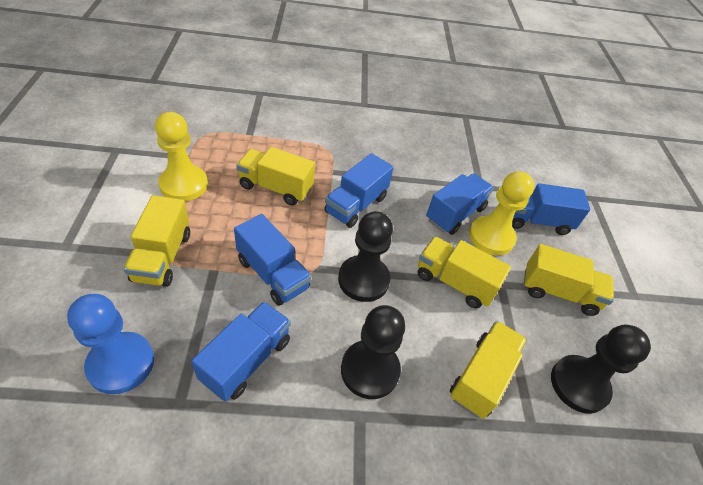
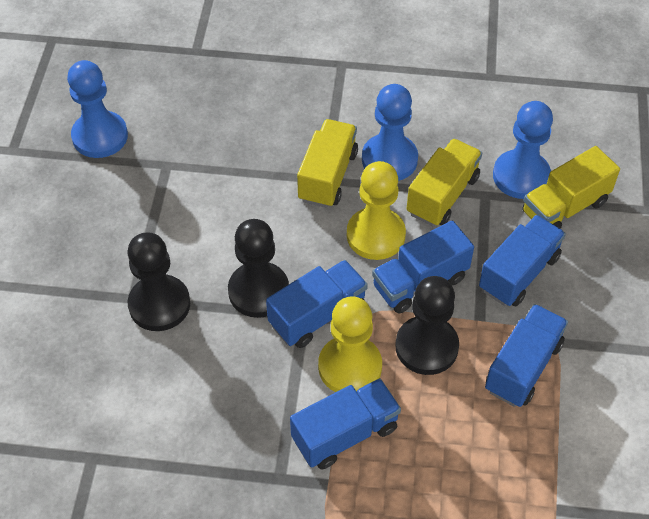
blue pawn: 1 -> 3
yellow truck: 5 -> 3

